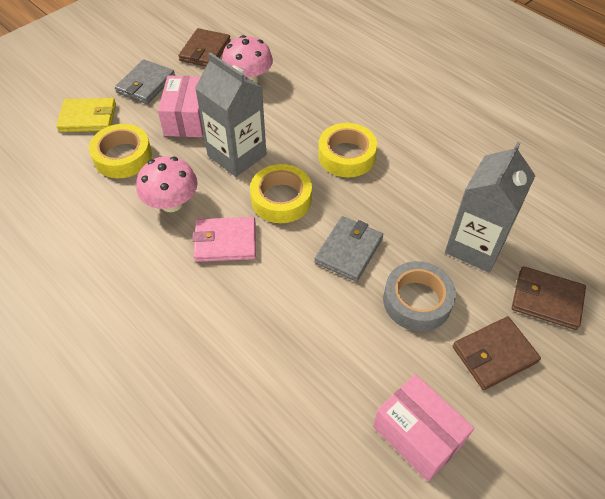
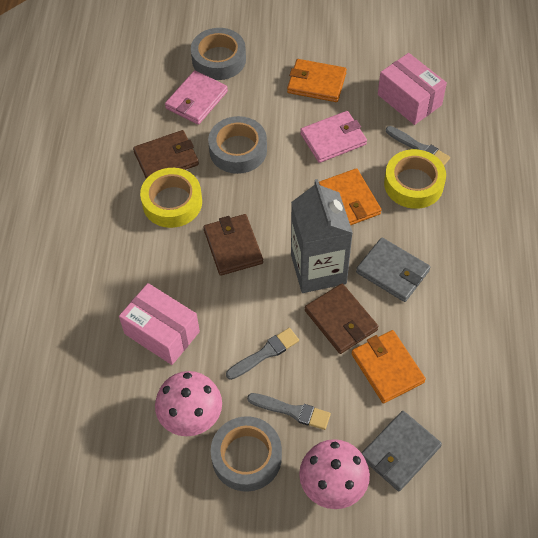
grey brush: 0 -> 3
grey carton: 2 -> 1
grey tape: 1 -> 3
orange wallet: 0 -> 3
pink wallet: 1 -> 2
yellow tape: 3 -> 2
yellow wallet: 1 -> 0

